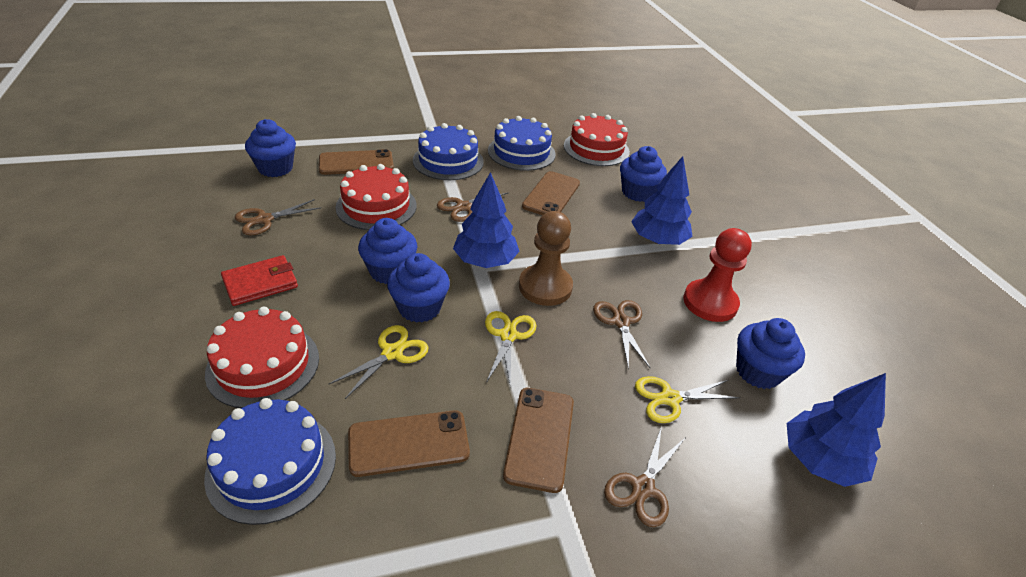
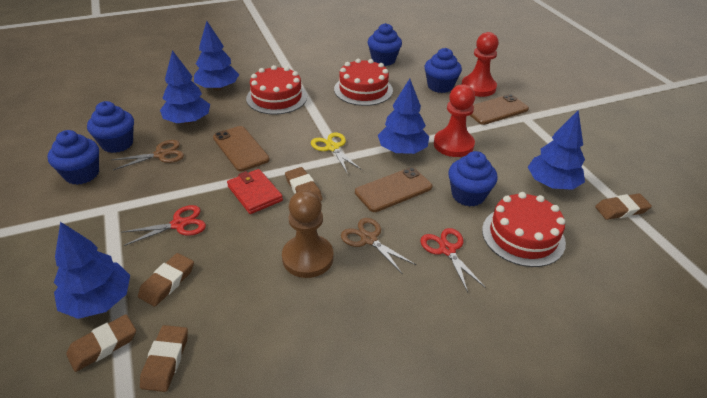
blue cake: 3 -> 0
blue tree: 3 -> 5
brown eraser: 0 -> 5
brown phone: 4 -> 3
brown scissors: 4 -> 2
red pawn: 1 -> 2
red scissors: 0 -> 2
yellow scissors: 3 -> 1

